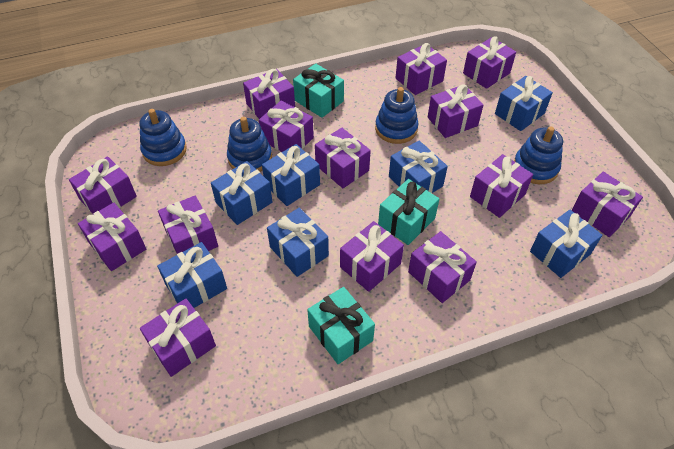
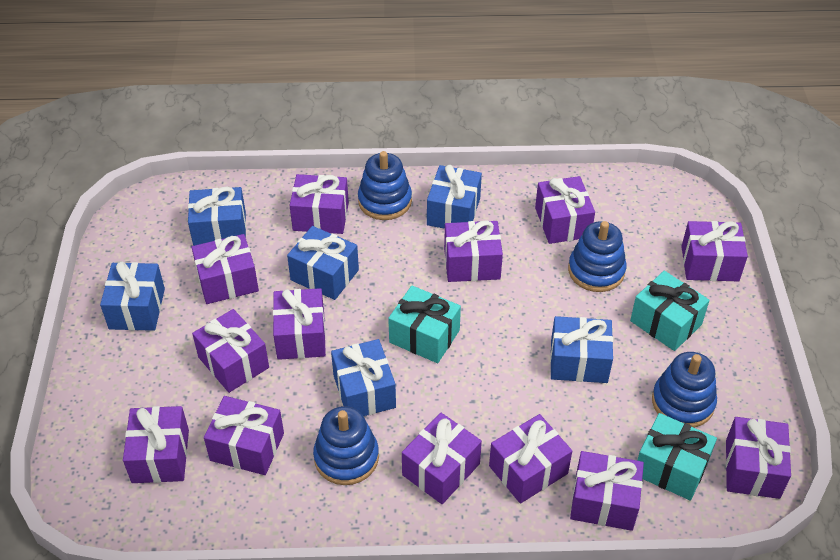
blue gift: 7 -> 6
purple gift: 14 -> 13

